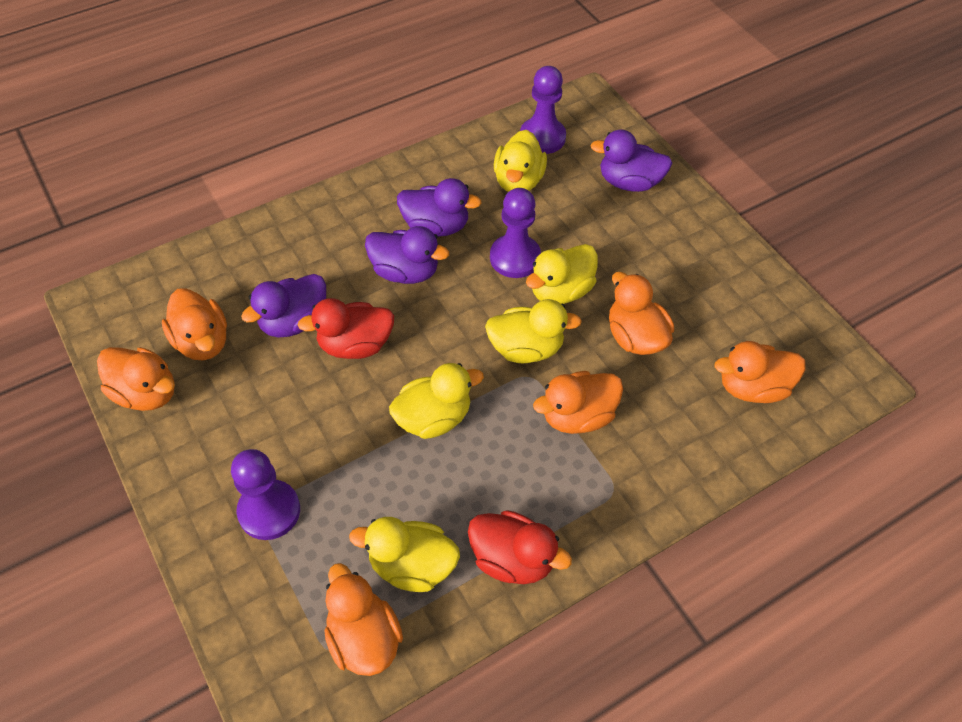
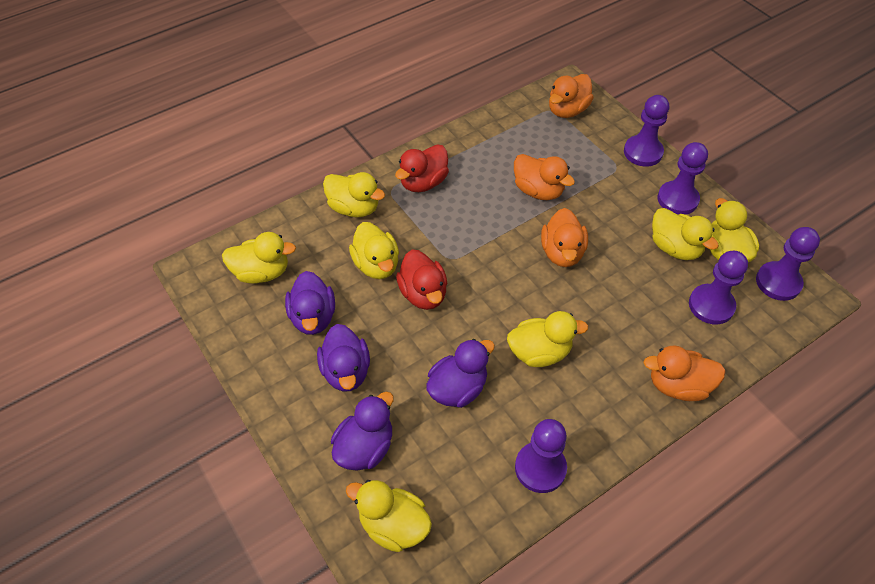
orange duck: 6 -> 4
purple pawn: 3 -> 5
yellow duck: 5 -> 7

